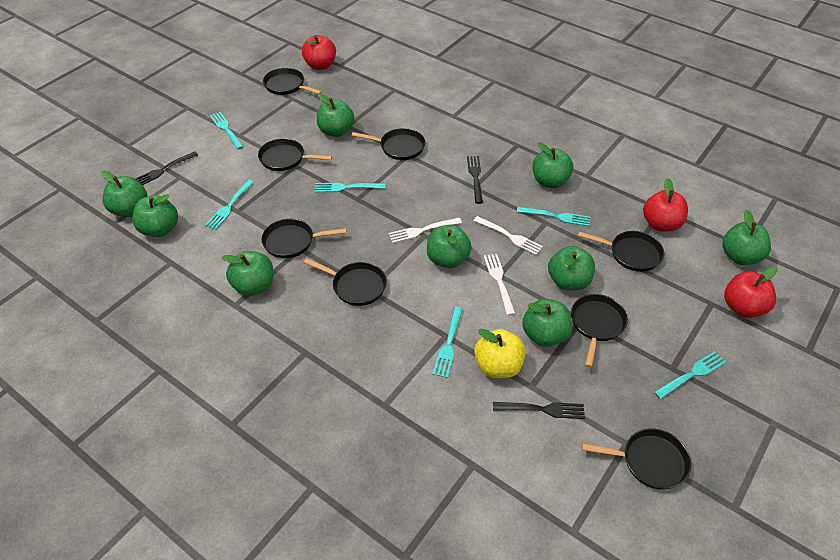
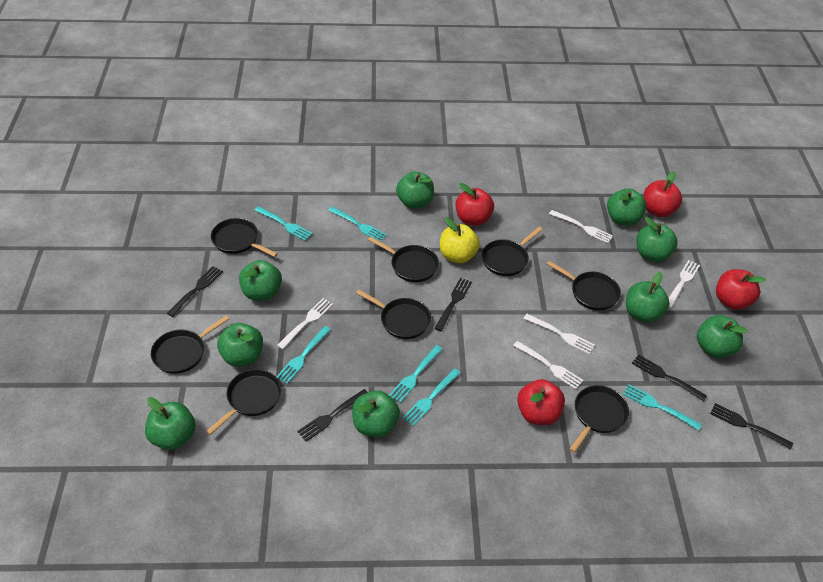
black fork: 3 -> 5
red apple: 3 -> 4
white fork: 3 -> 5

